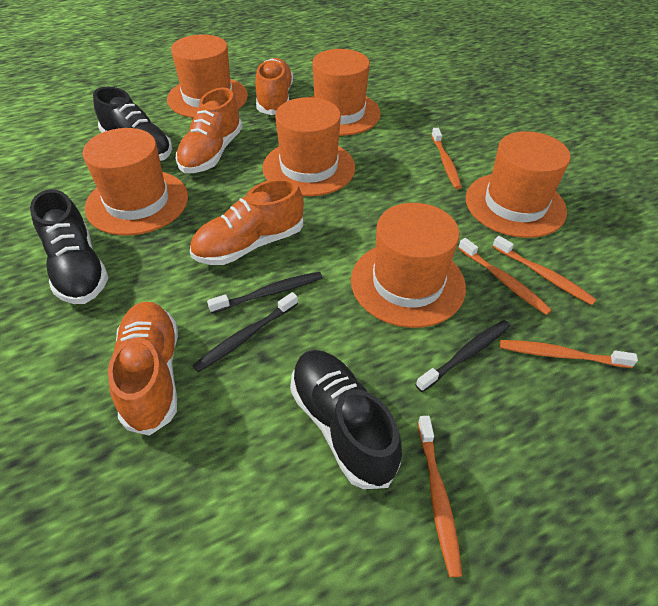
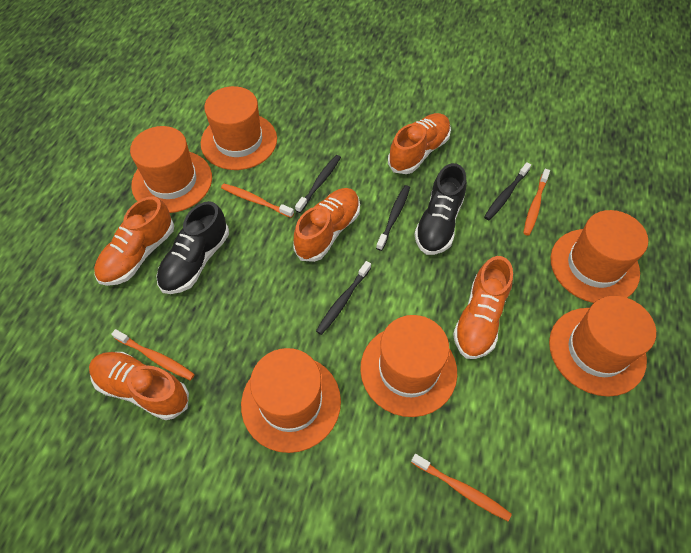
black shoe: 3 -> 2
black toothbrush: 3 -> 4
orange shoe: 4 -> 5
orange toothbrush: 5 -> 4

